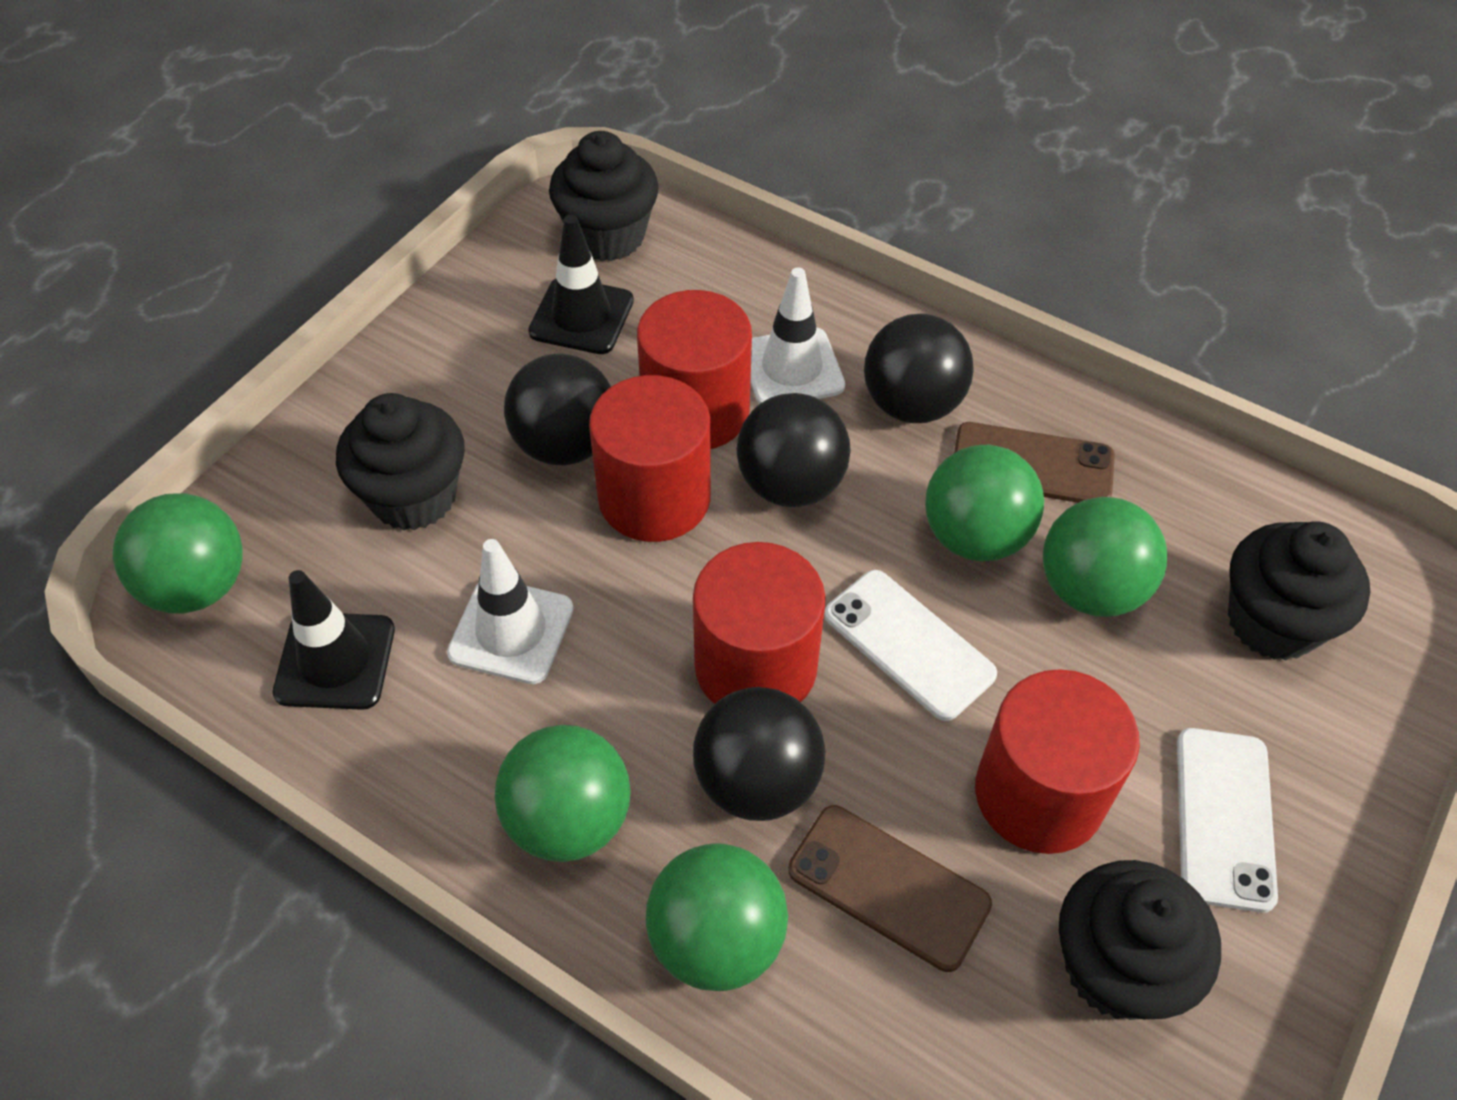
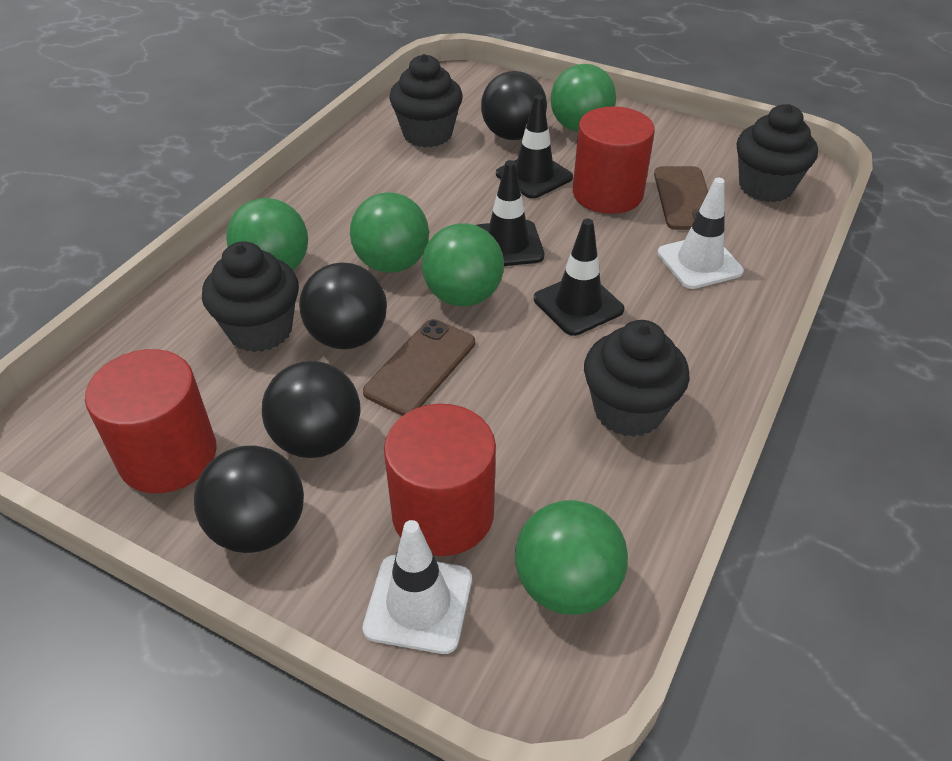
black traffic cone: 2 -> 3
red cylinder: 4 -> 3
white phone: 2 -> 0

